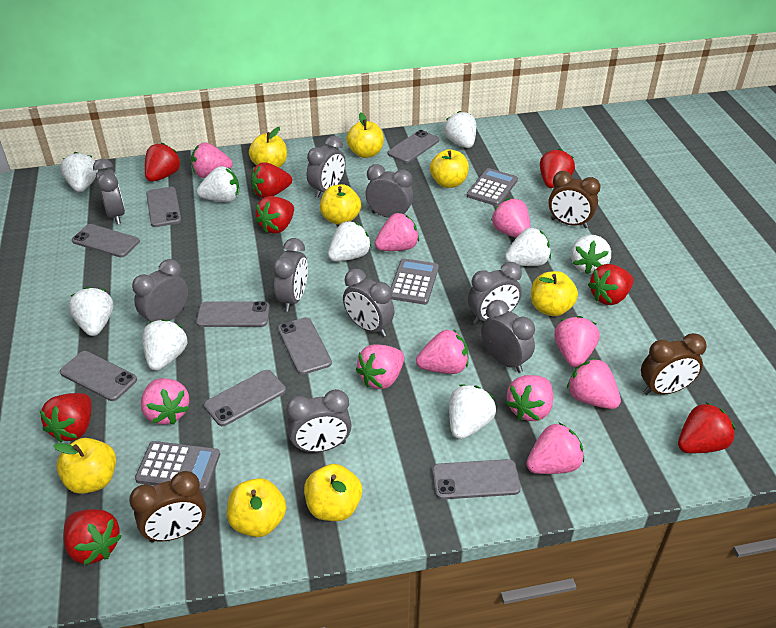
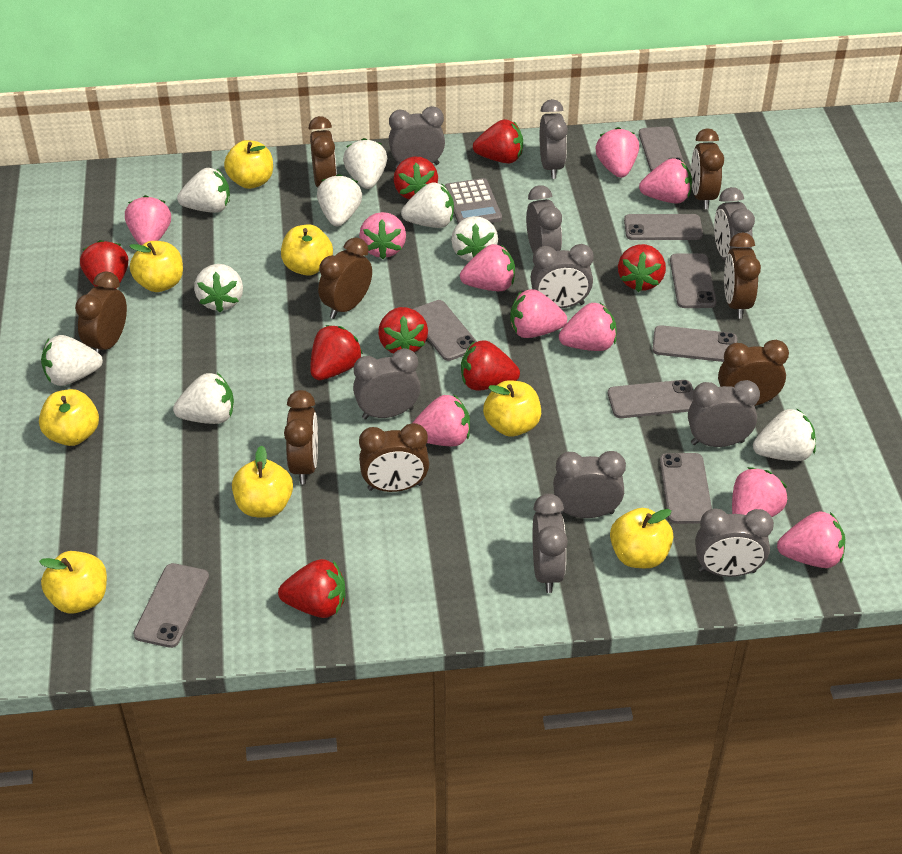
brown clock: 3 -> 8
grey calculator: 3 -> 1
grey clock: 9 -> 10

